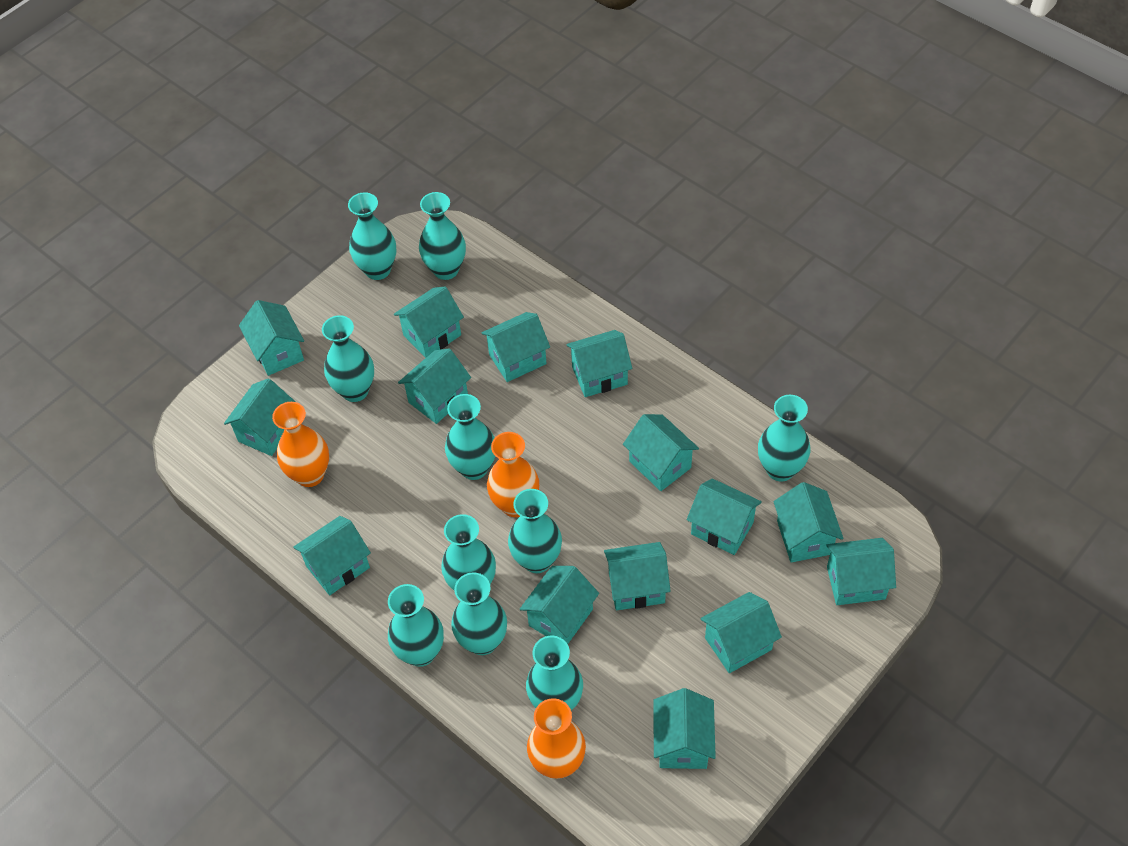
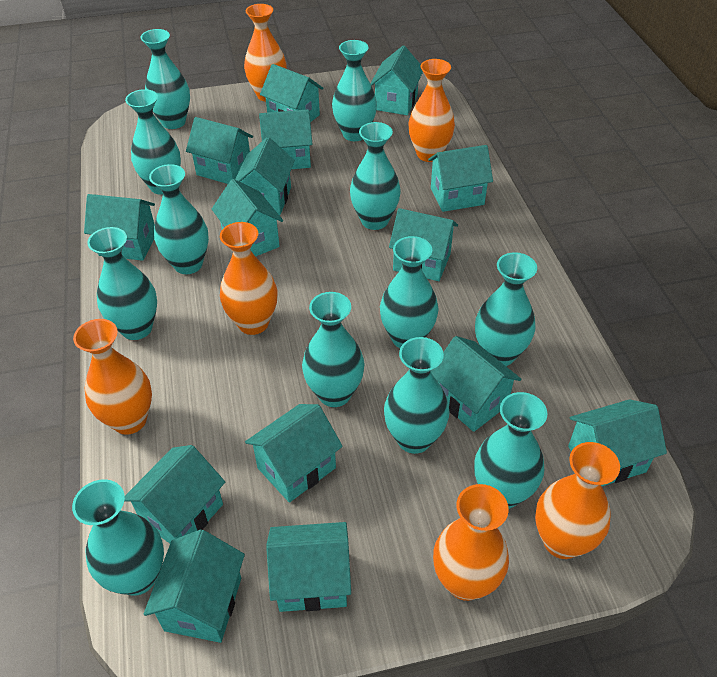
orange vase: 3 -> 6
turquoise vase: 10 -> 12

